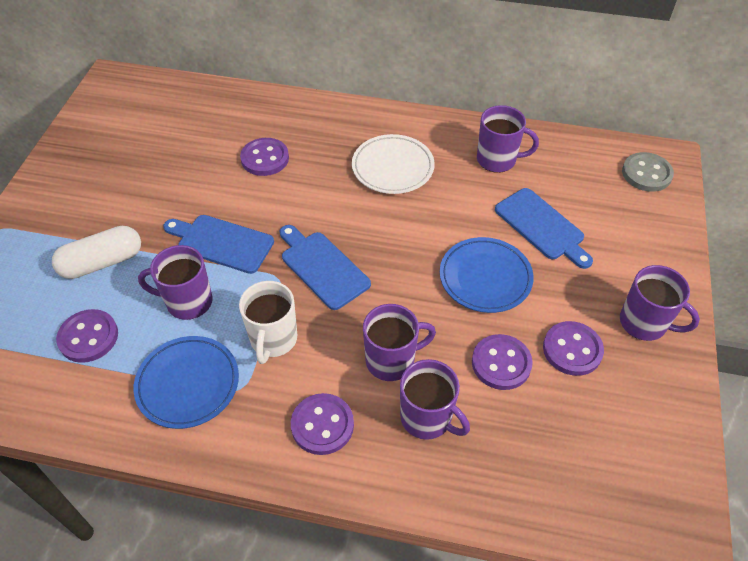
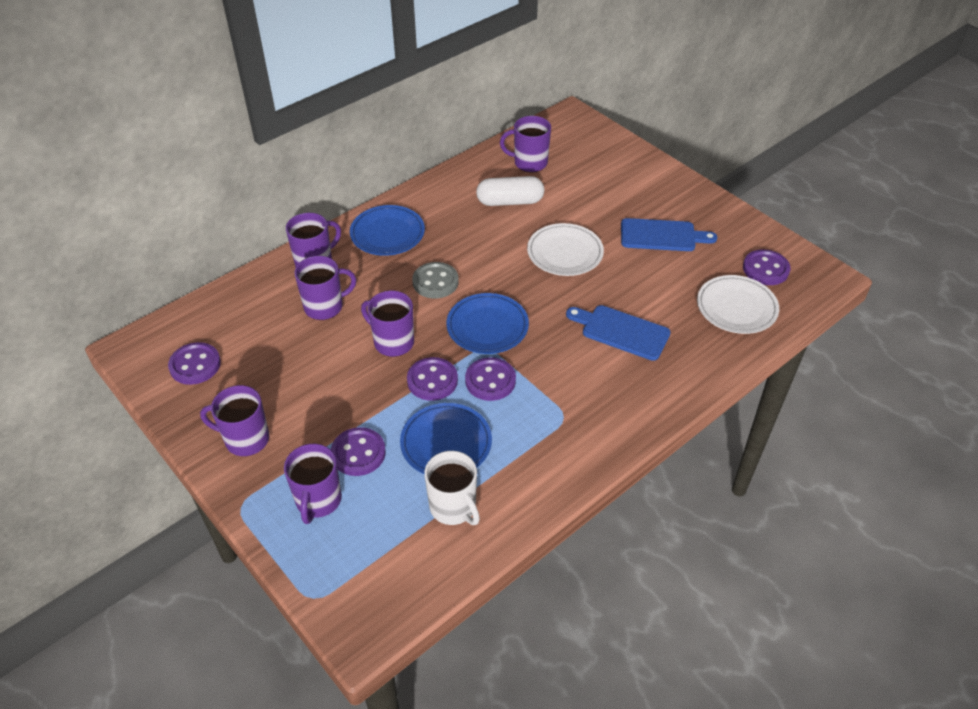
blue cutting board: 3 -> 2
blue plate: 2 -> 3
purple mug: 5 -> 6
white plate: 1 -> 2

